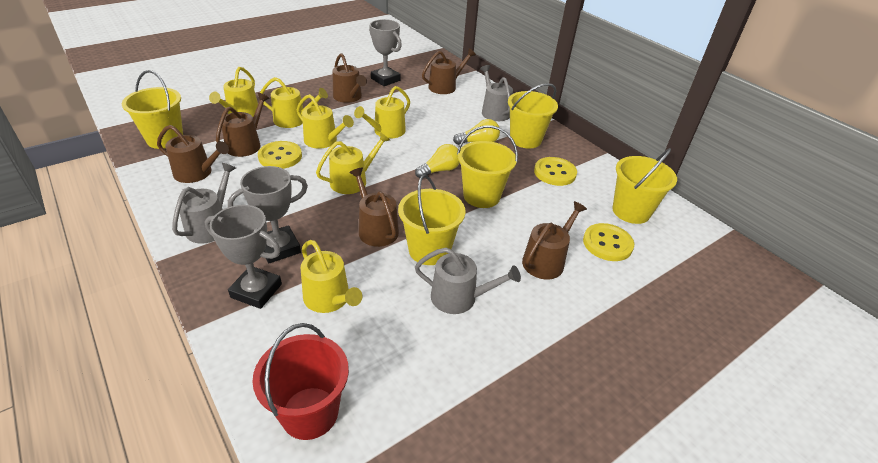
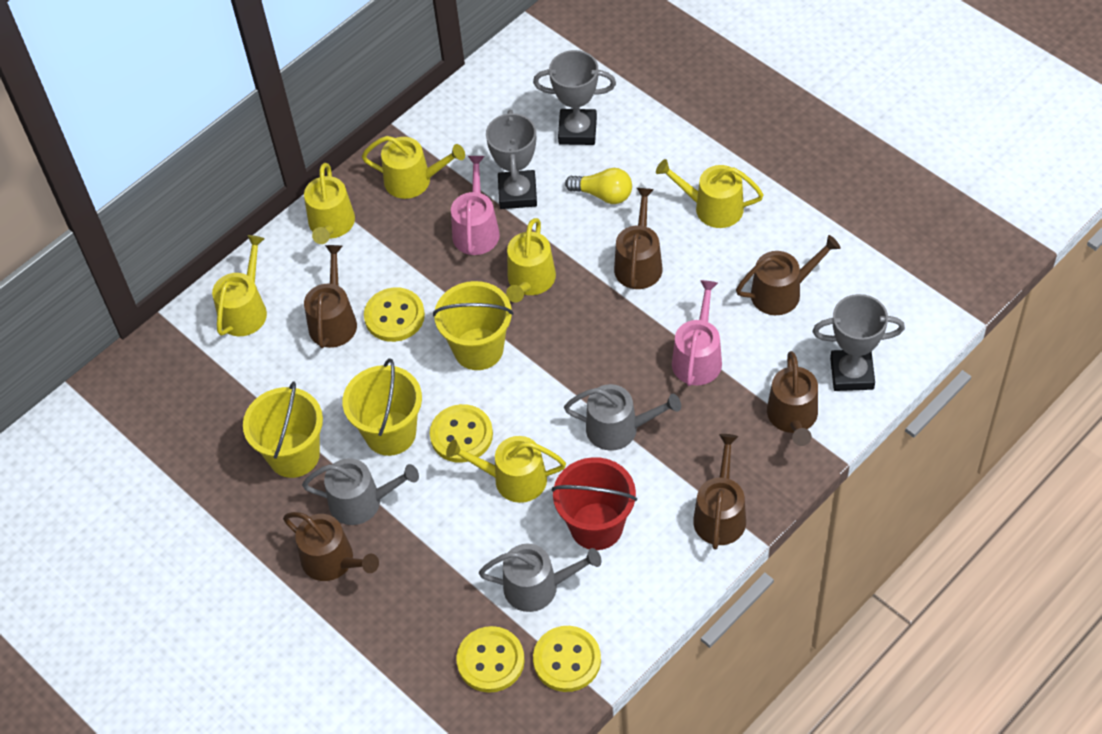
pink watering can: 0 -> 2
yellow bucket: 5 -> 3
yellow button: 3 -> 4
yellow light bulb: 2 -> 1

